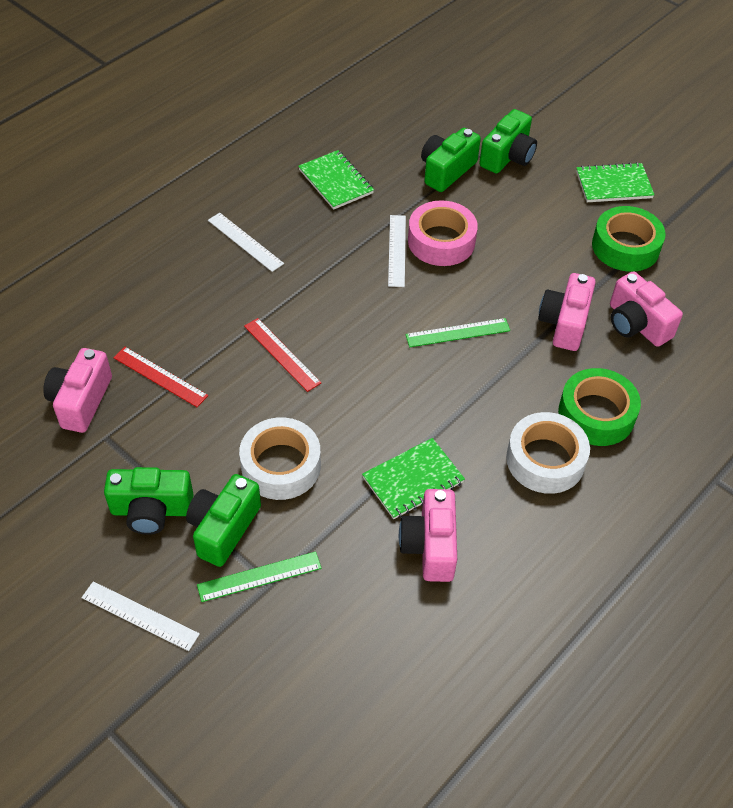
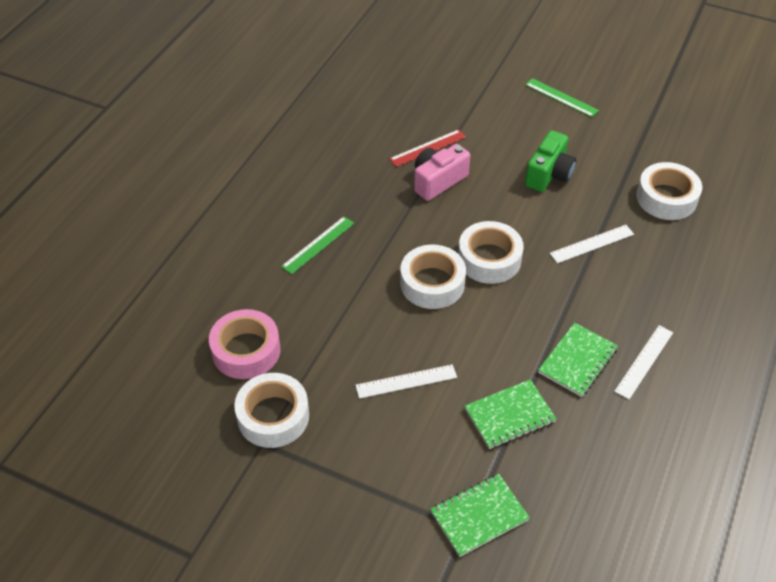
green camera: 4 -> 1
green tape: 2 -> 0
pink camera: 4 -> 1
red ruler: 2 -> 1
white tape: 2 -> 4

